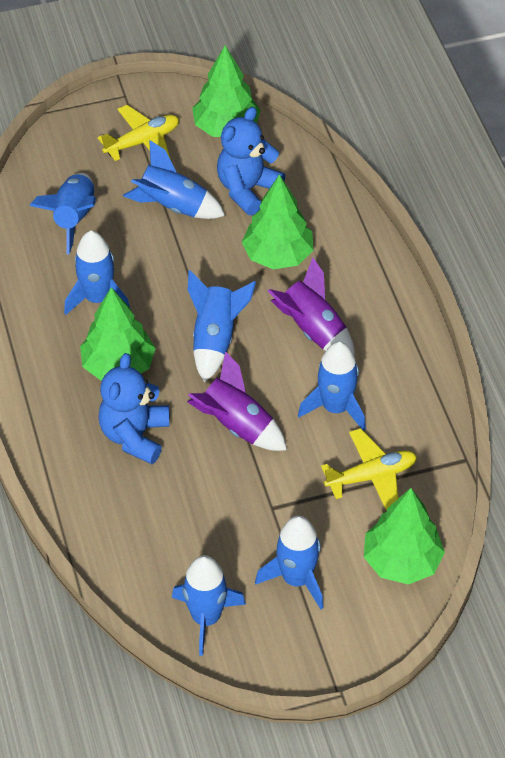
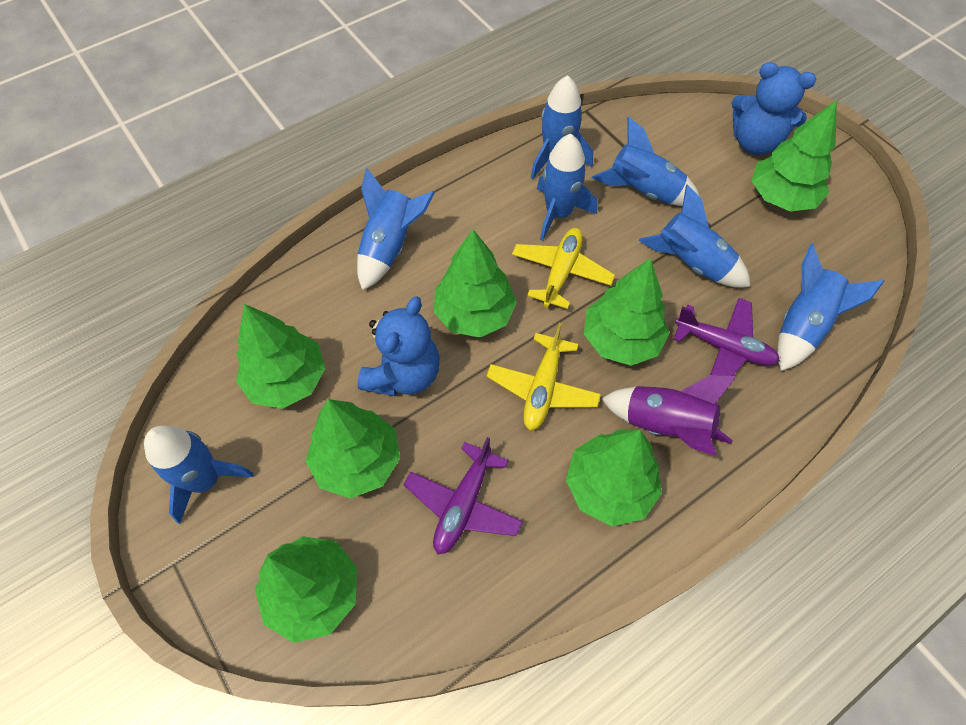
green tree: 4 -> 7
purple plane: 0 -> 2
purple rocket: 2 -> 1

